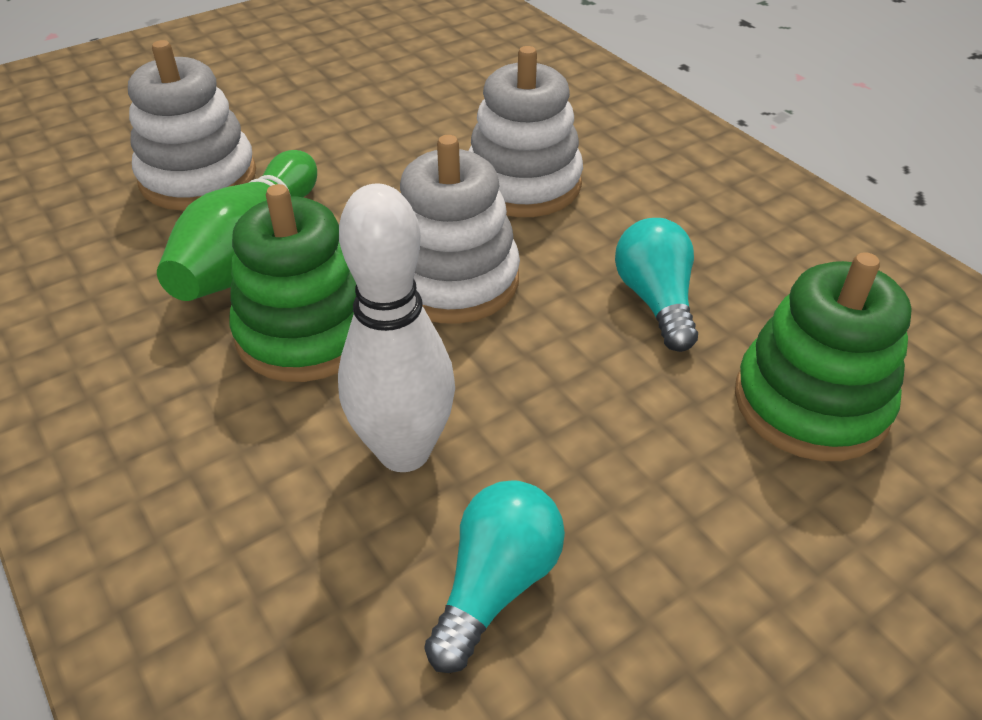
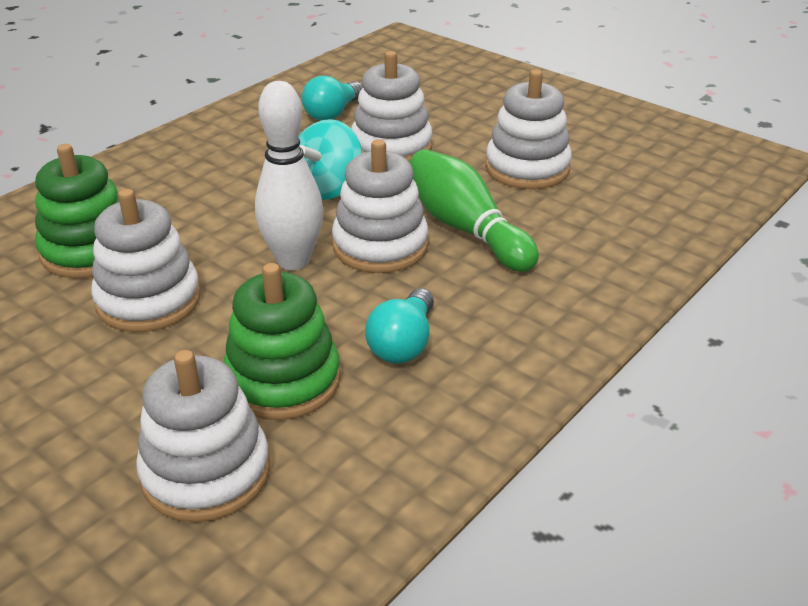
turquoise spinning top: 0 -> 1
white stacking toy: 3 -> 5

